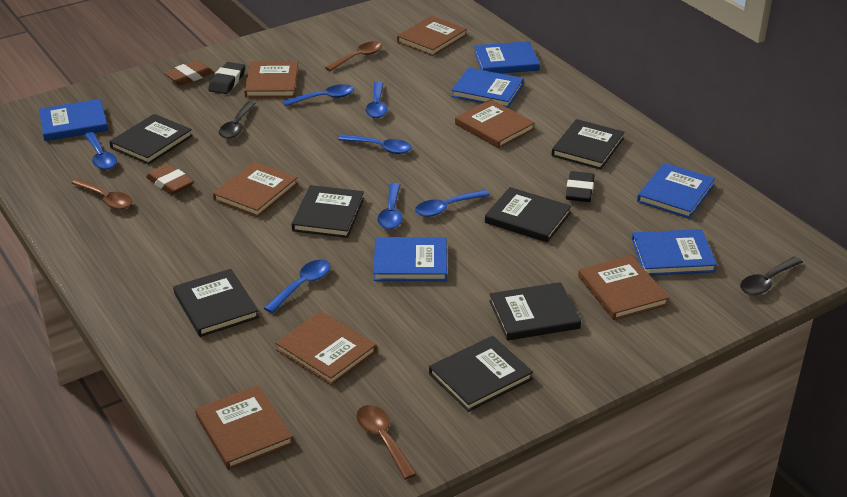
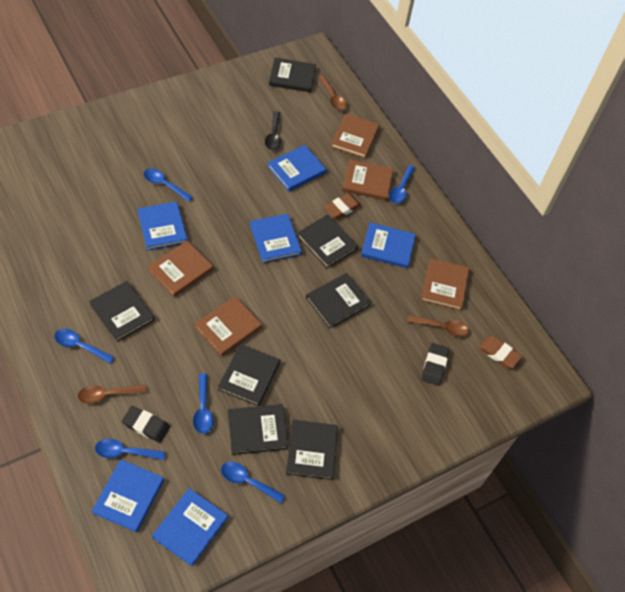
black spoon: 2 -> 1
blue spoon: 7 -> 6
brown book: 7 -> 5

